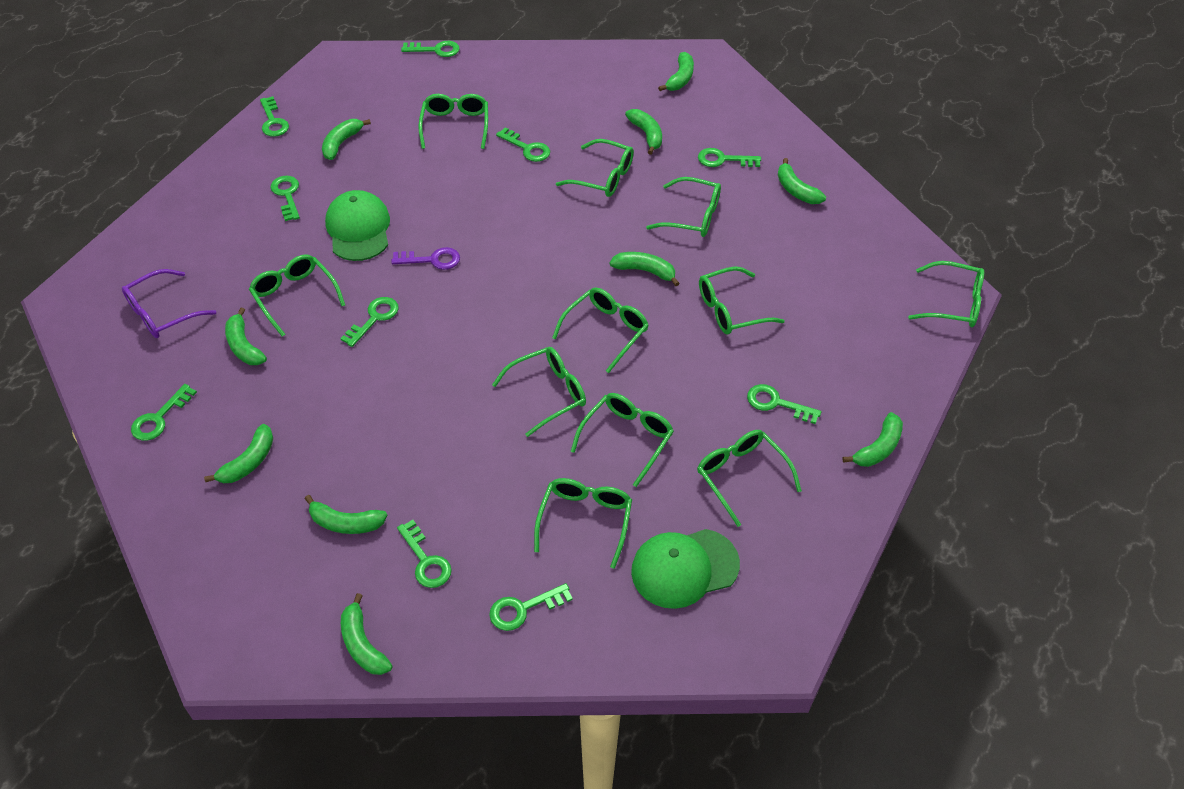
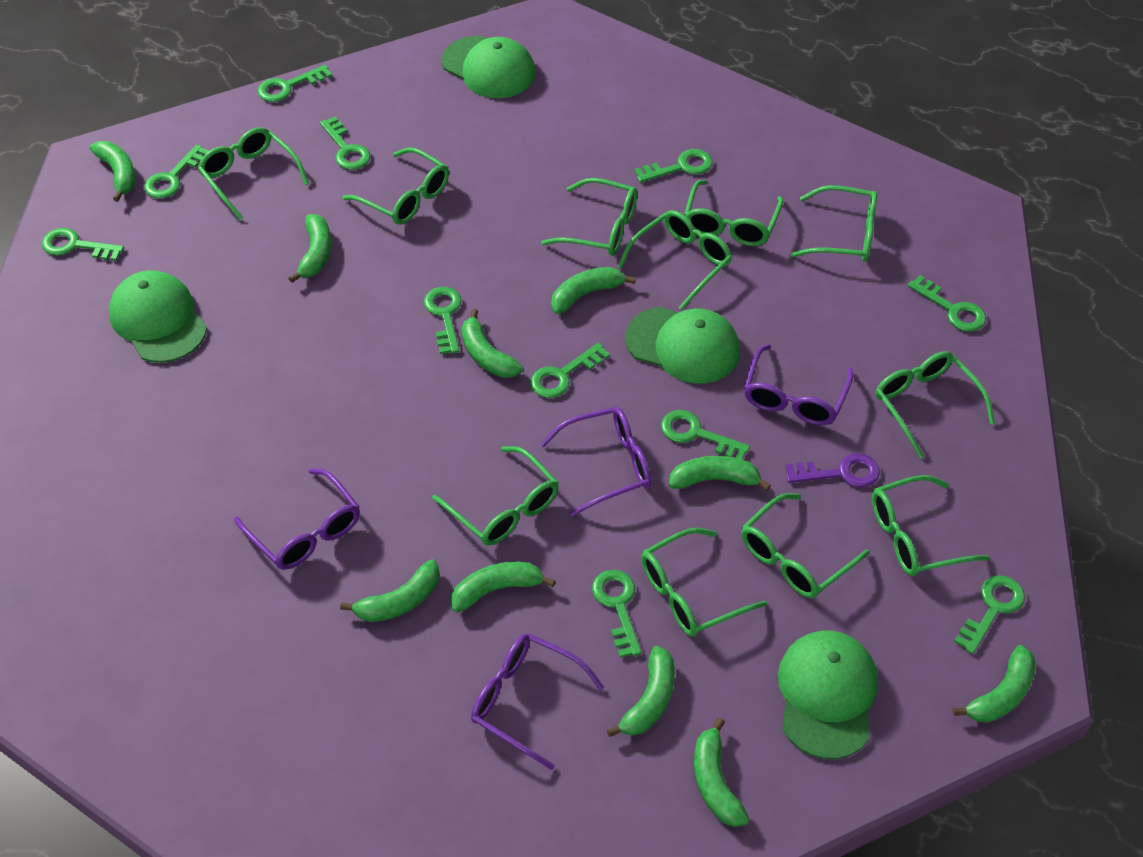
green cap: 2 -> 4
green key: 10 -> 11
purple glasses: 1 -> 4

